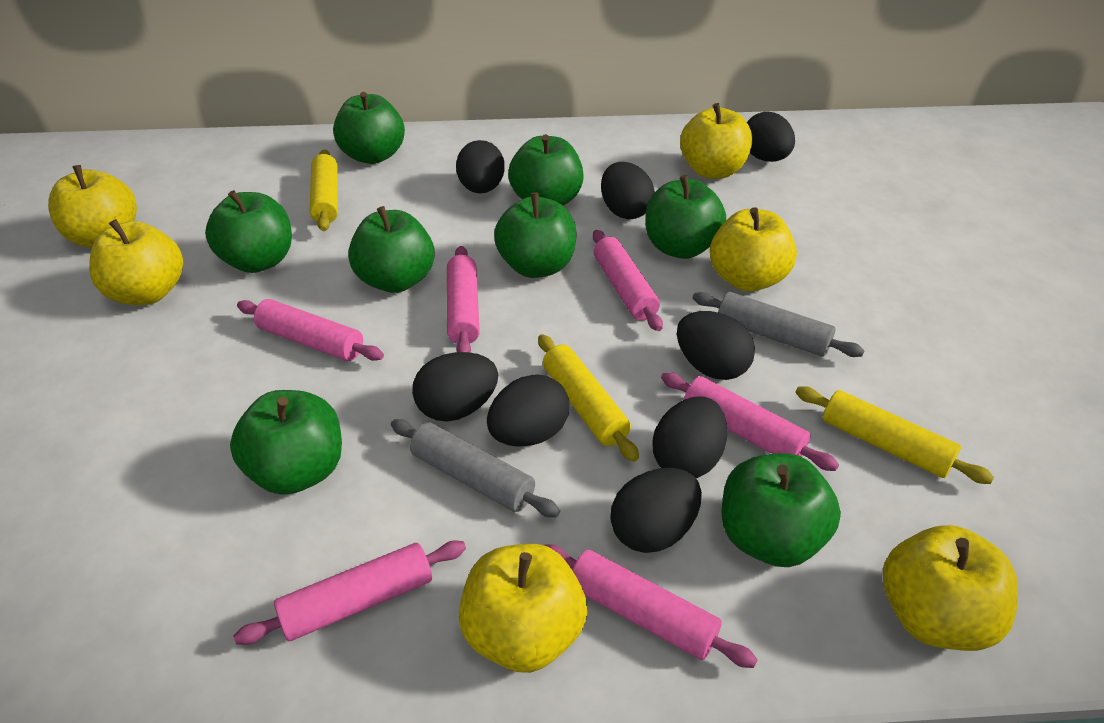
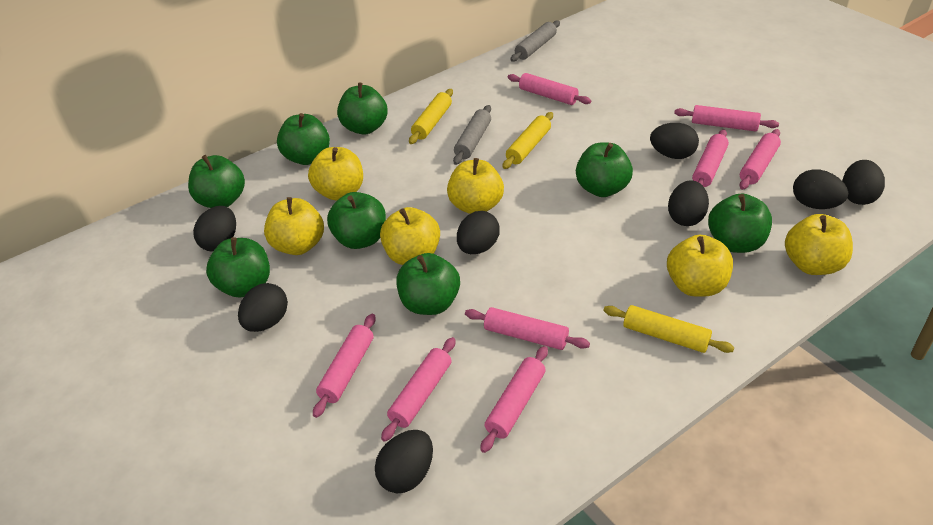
pink rolling pin: 6 -> 8

